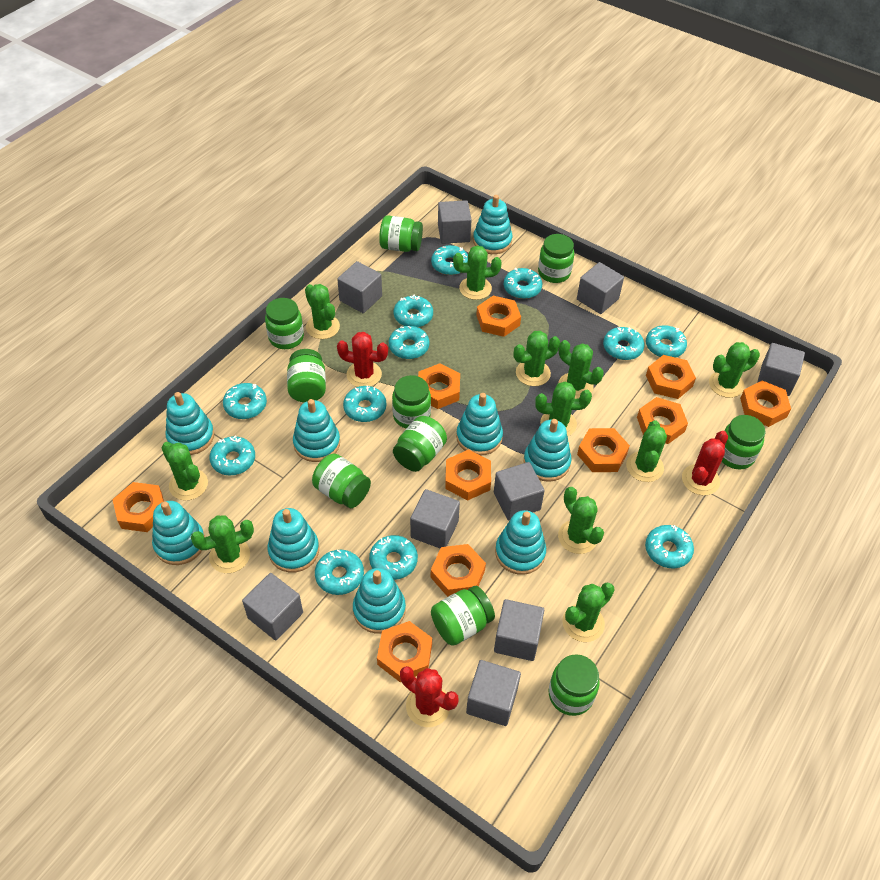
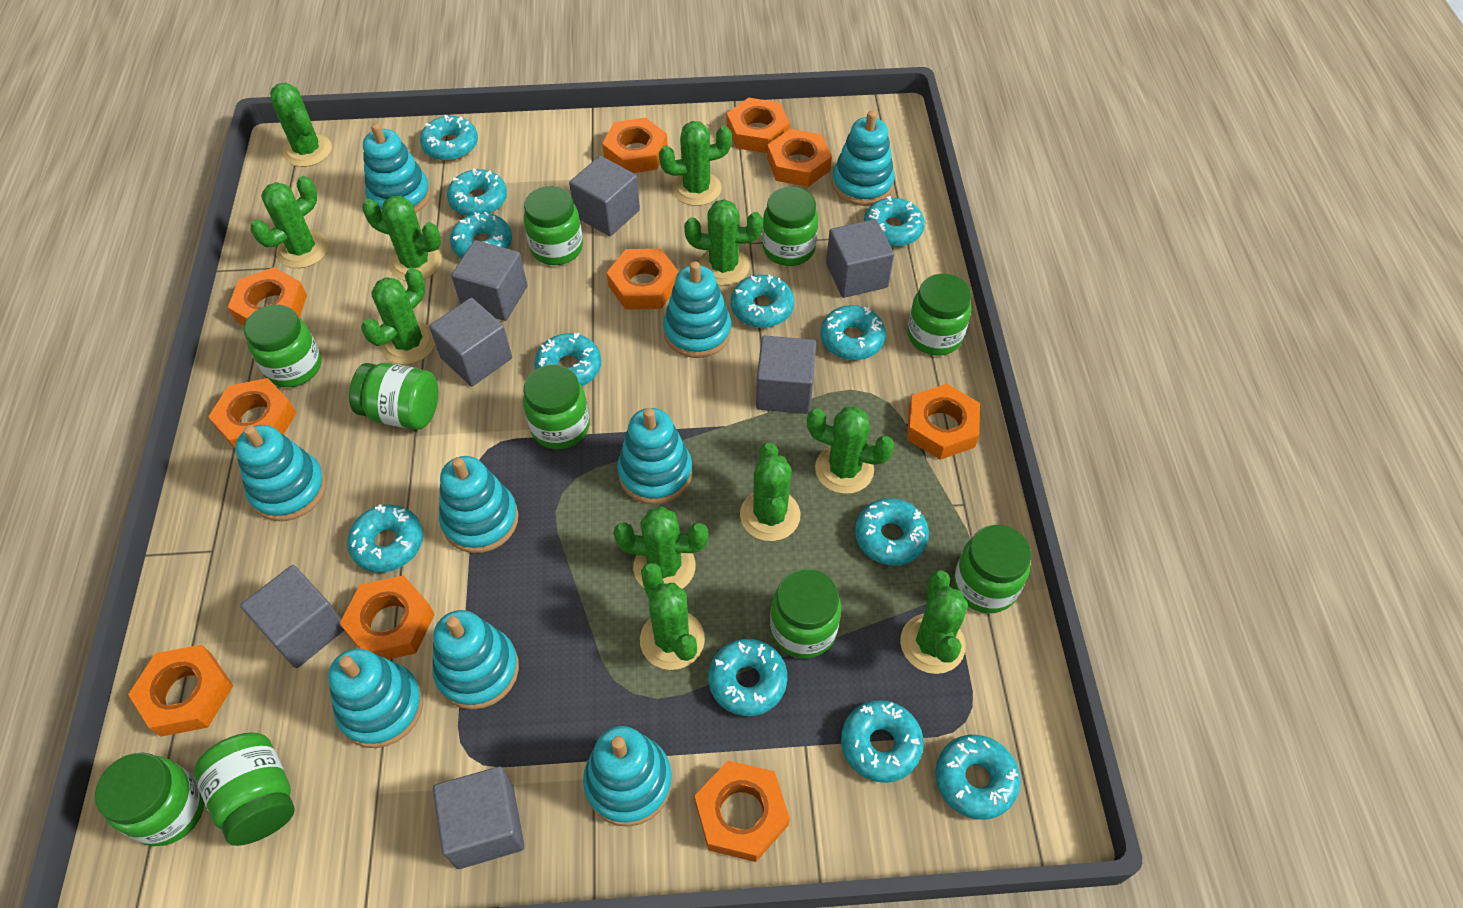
grey cube: 9 -> 7
red cactus: 3 -> 0

